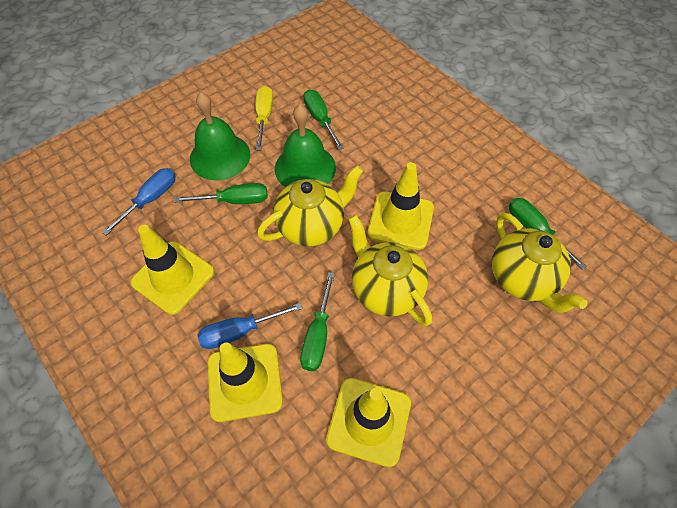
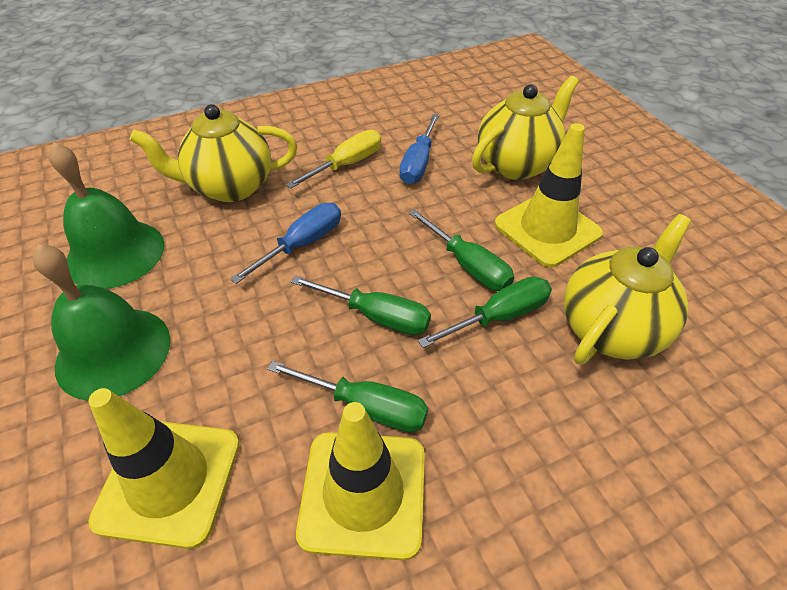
yellow traffic cone: 4 -> 3

